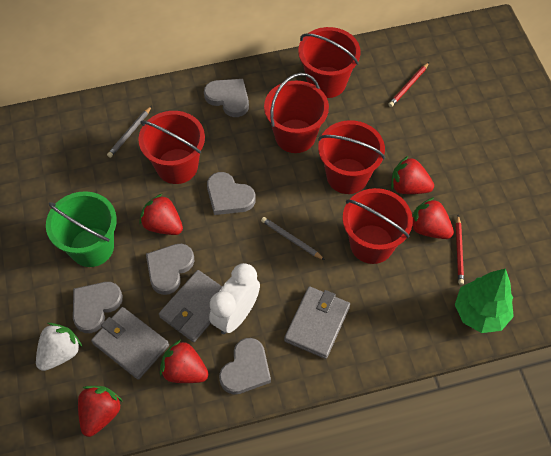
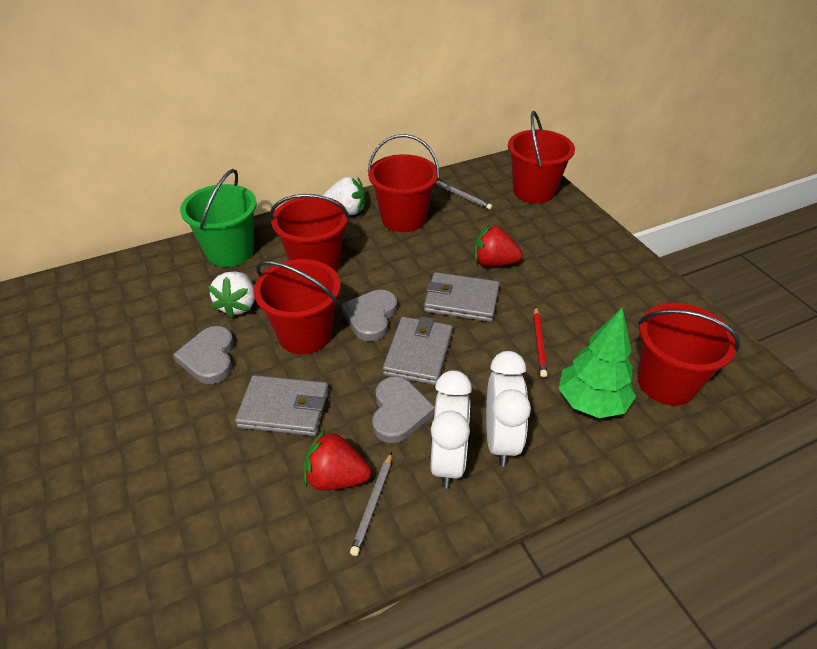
grey heart: 5 -> 3
red pencil: 2 -> 1
red strawberry: 5 -> 2
white clock: 1 -> 2
white strawberry: 1 -> 2

